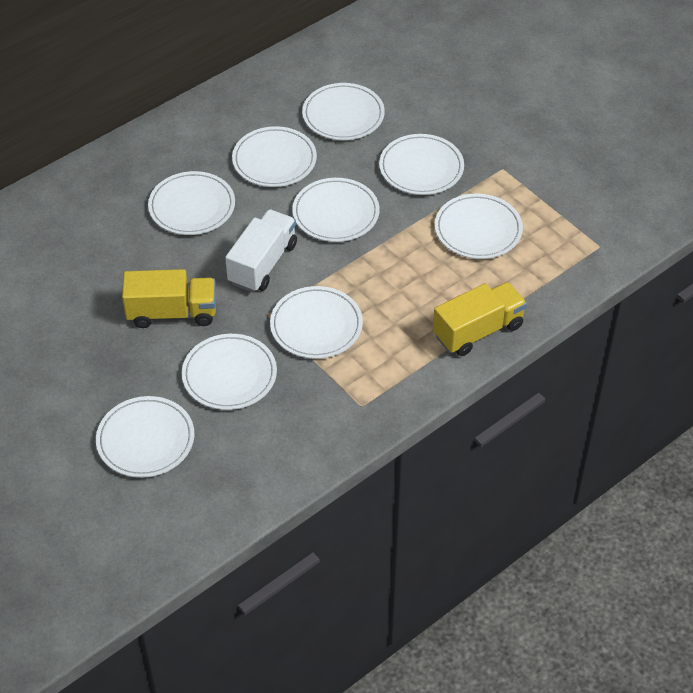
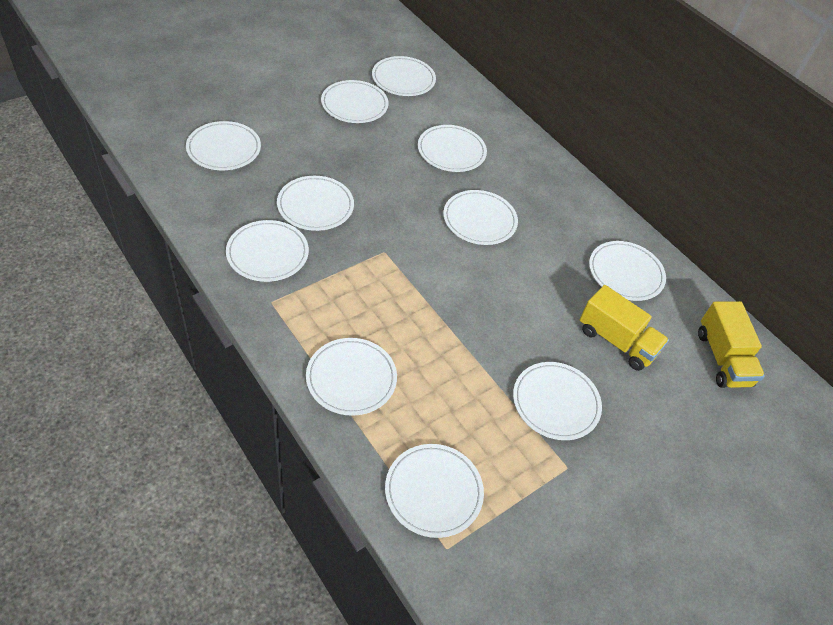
white plate: 9 -> 11
white truck: 1 -> 0

